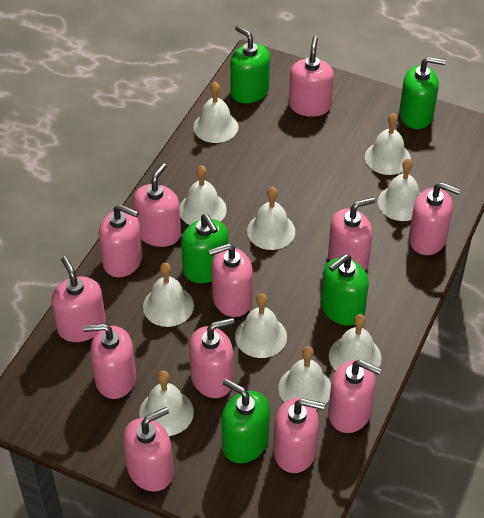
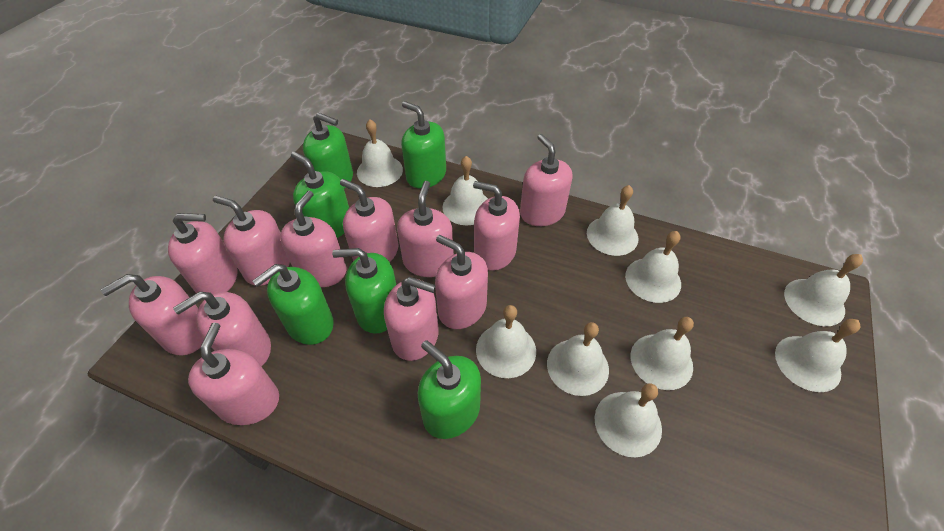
green soap dispenser: 5 -> 6

